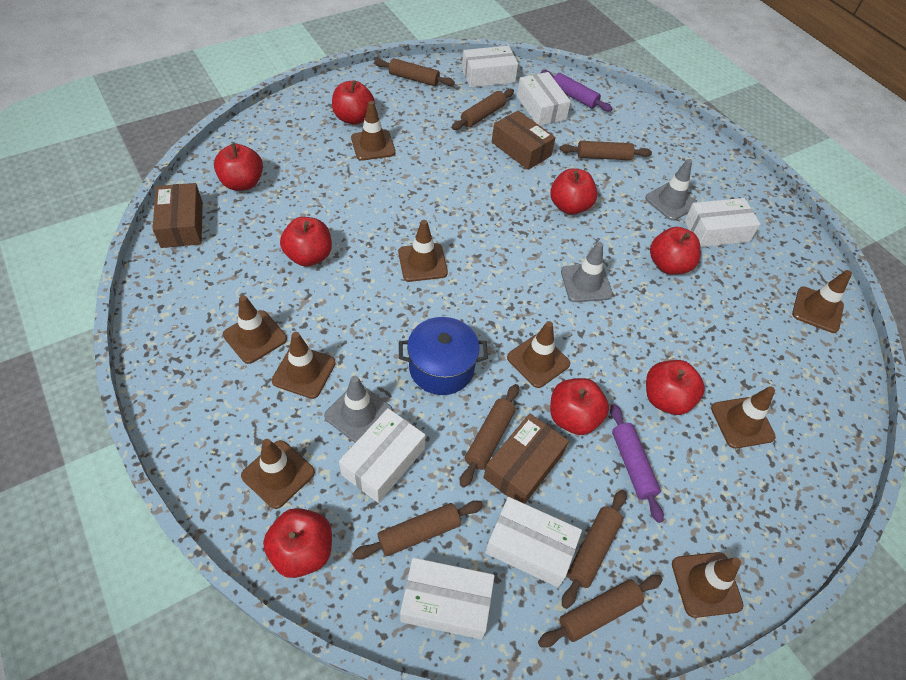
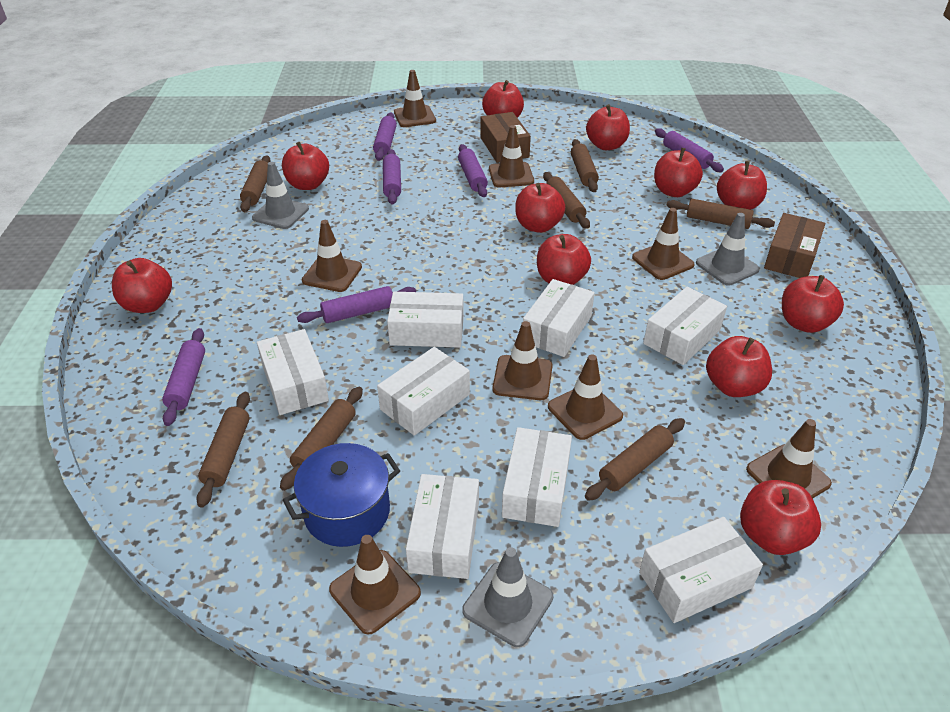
brown box: 3 -> 2
brown traffic cone: 9 -> 8
purple rolling pin: 2 -> 6
red apple: 8 -> 11
white box: 6 -> 8

